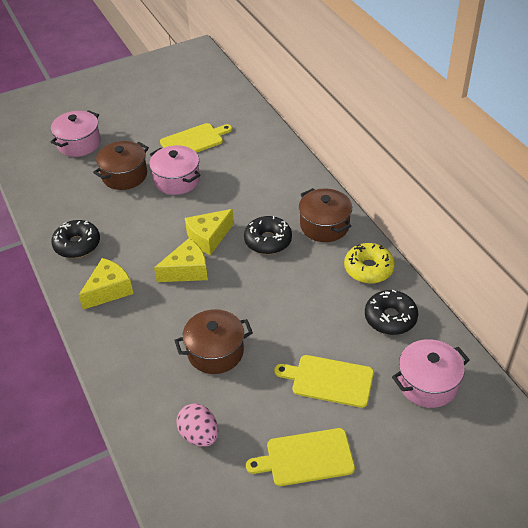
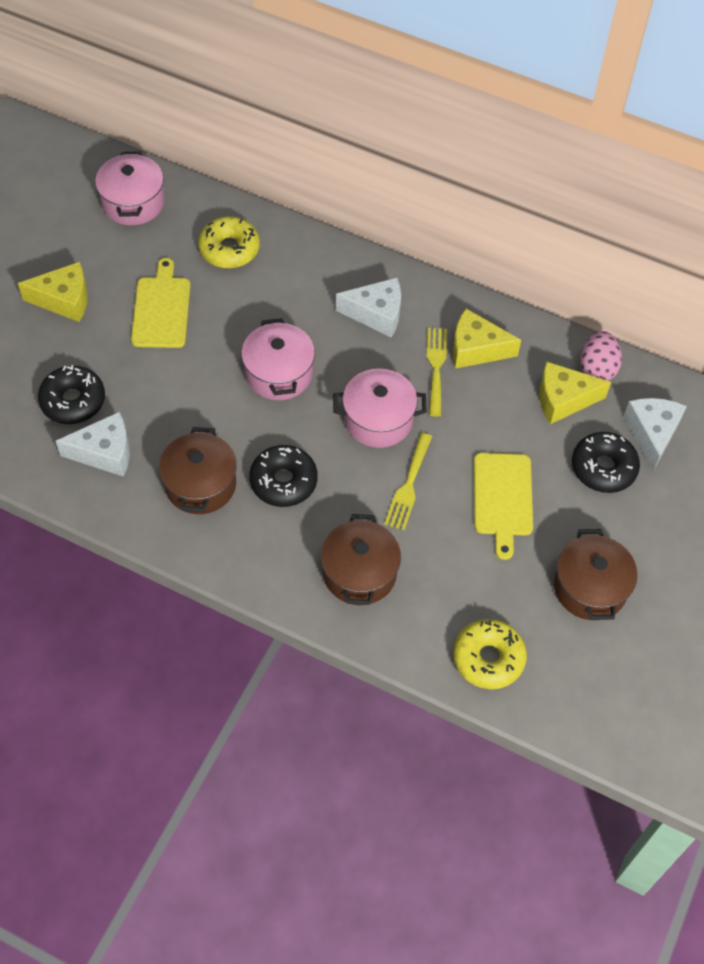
white cheese: 0 -> 3
yellow cutting board: 3 -> 2
yellow donut: 1 -> 2
yellow fork: 0 -> 2

